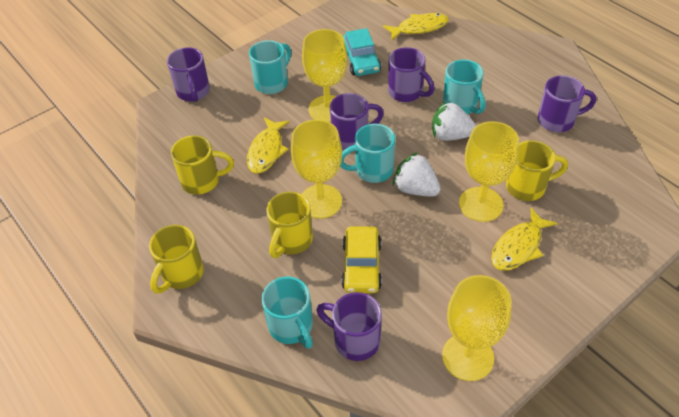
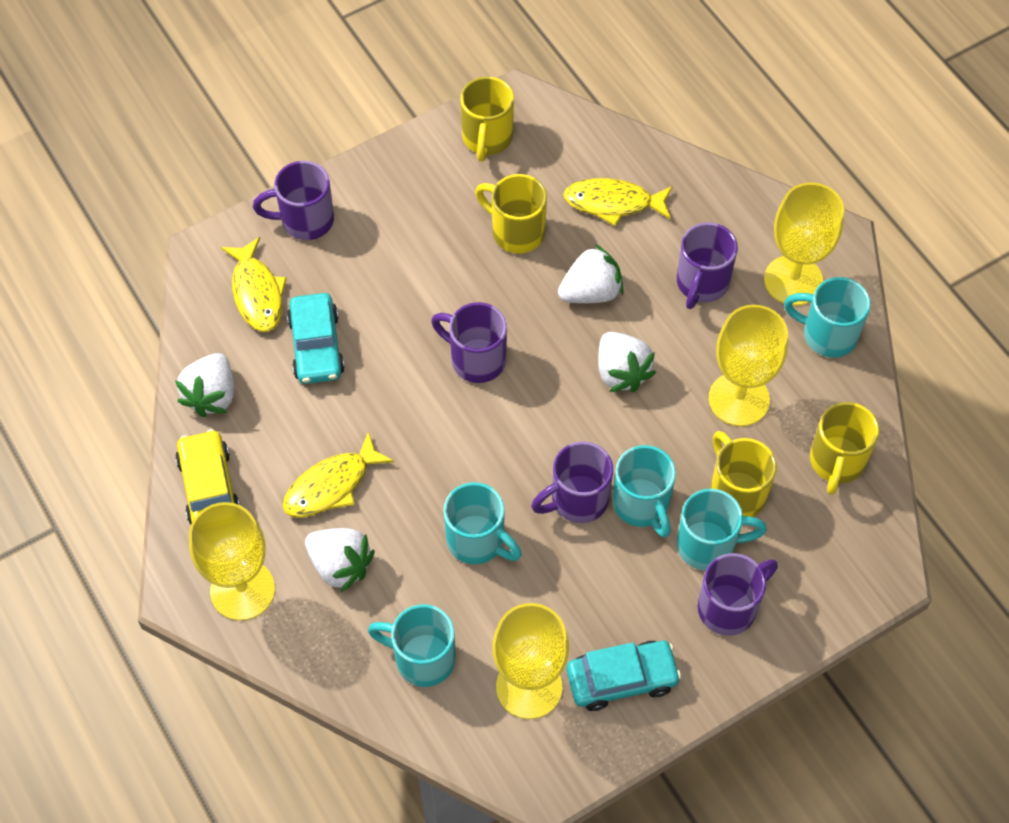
turquoise car: 1 -> 2
turquoise mug: 4 -> 5
white strawberry: 2 -> 4

